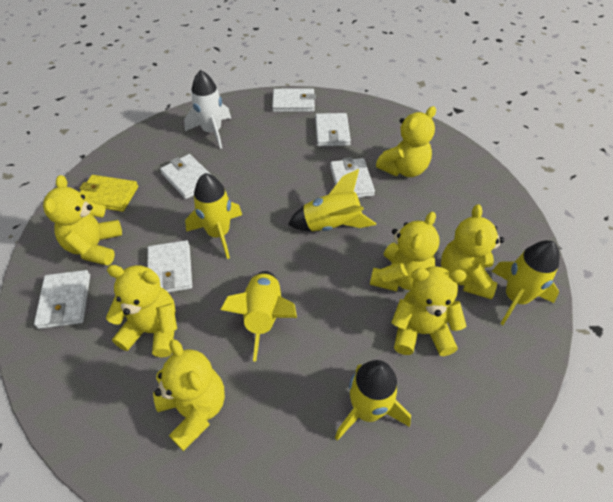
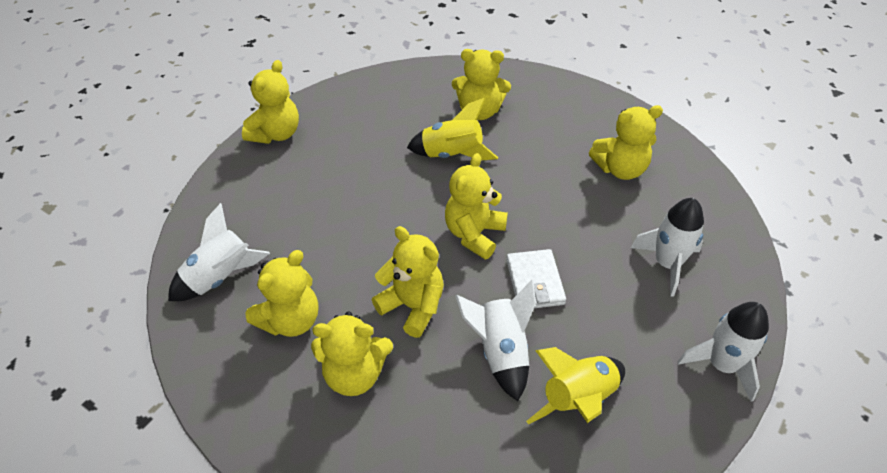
white rocket: 1 -> 4
white wallet: 6 -> 1
yellow rocket: 5 -> 2
yellow wallet: 1 -> 0

